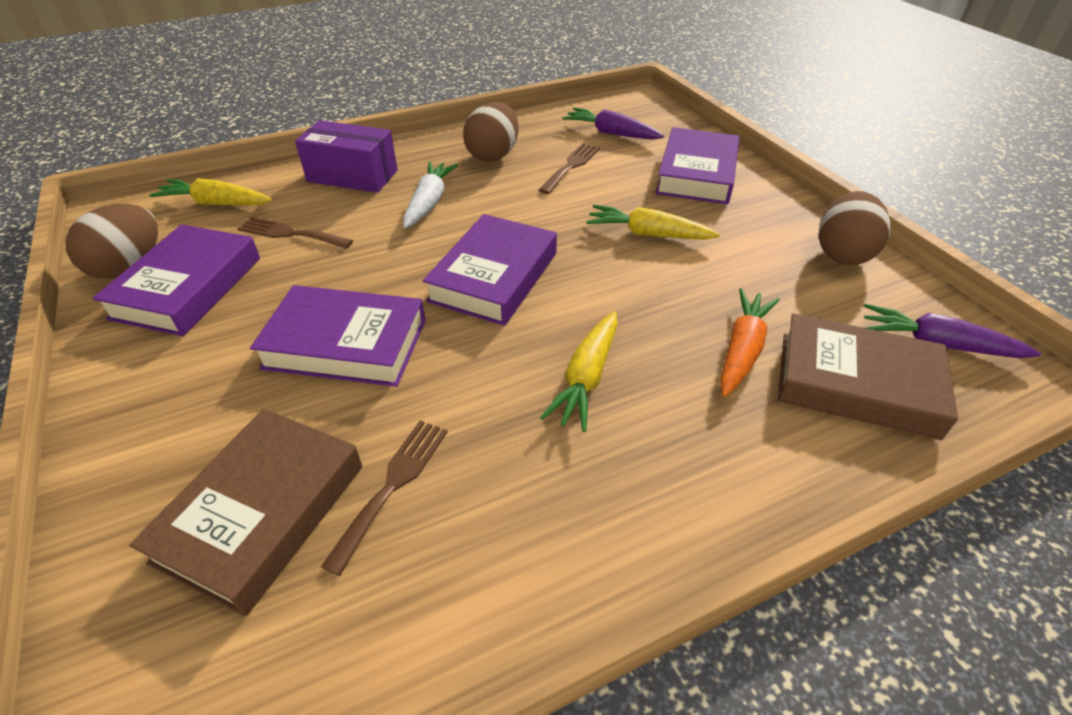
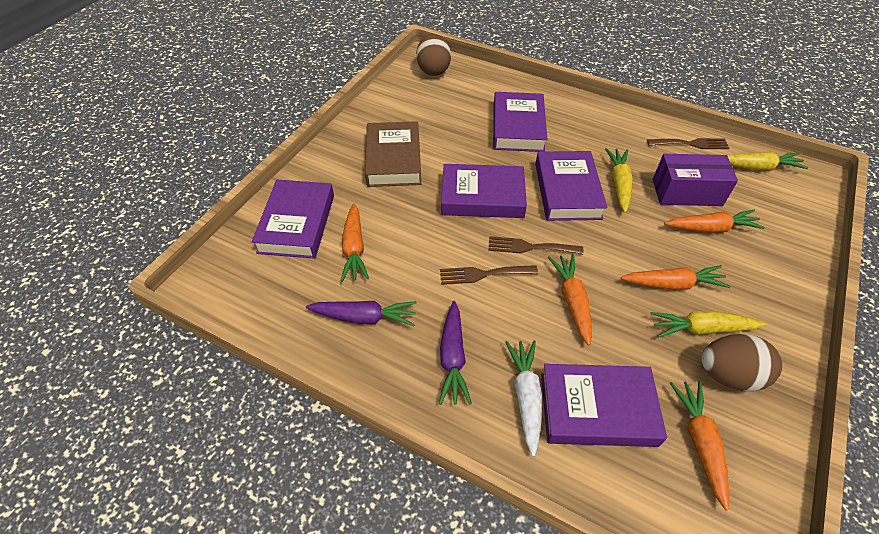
brown book: 2 -> 1
brown egg: 3 -> 2
orange carrot: 1 -> 5
purple book: 4 -> 5

